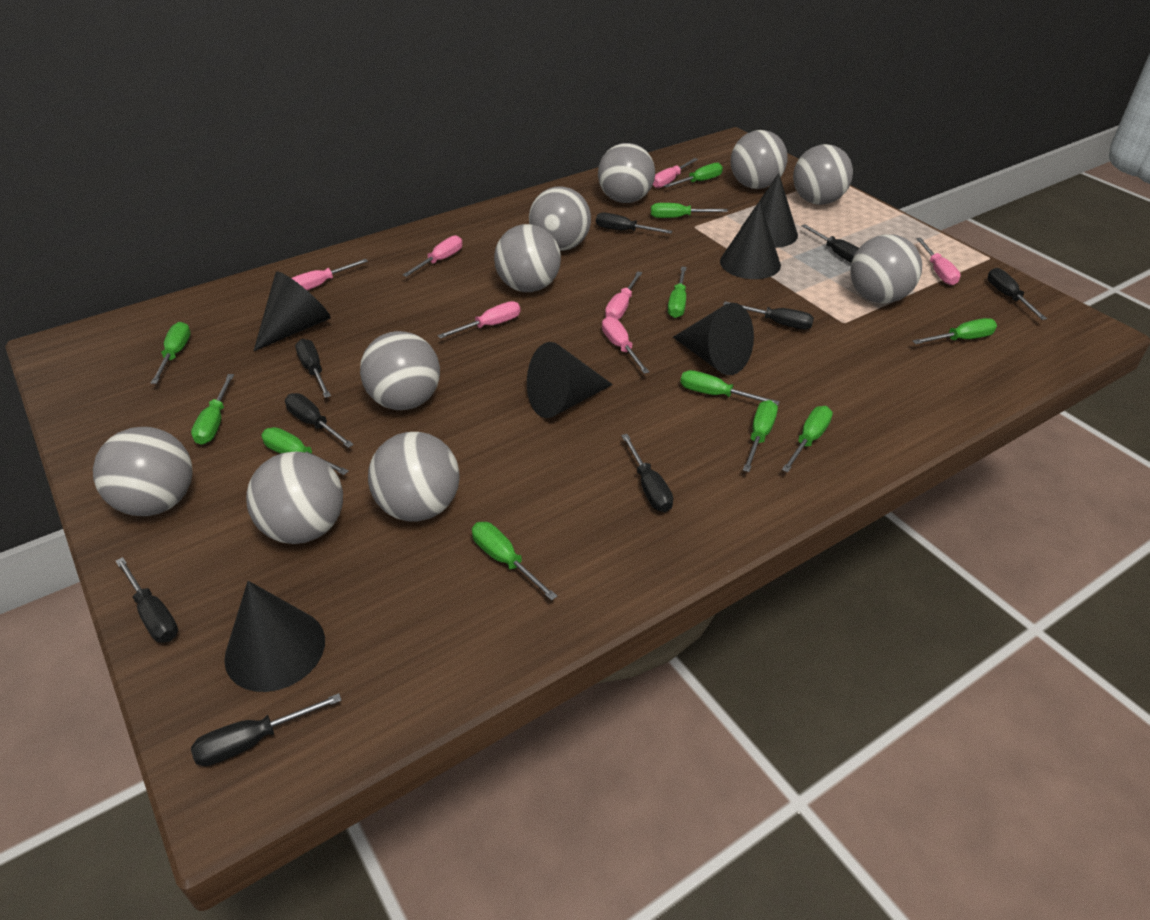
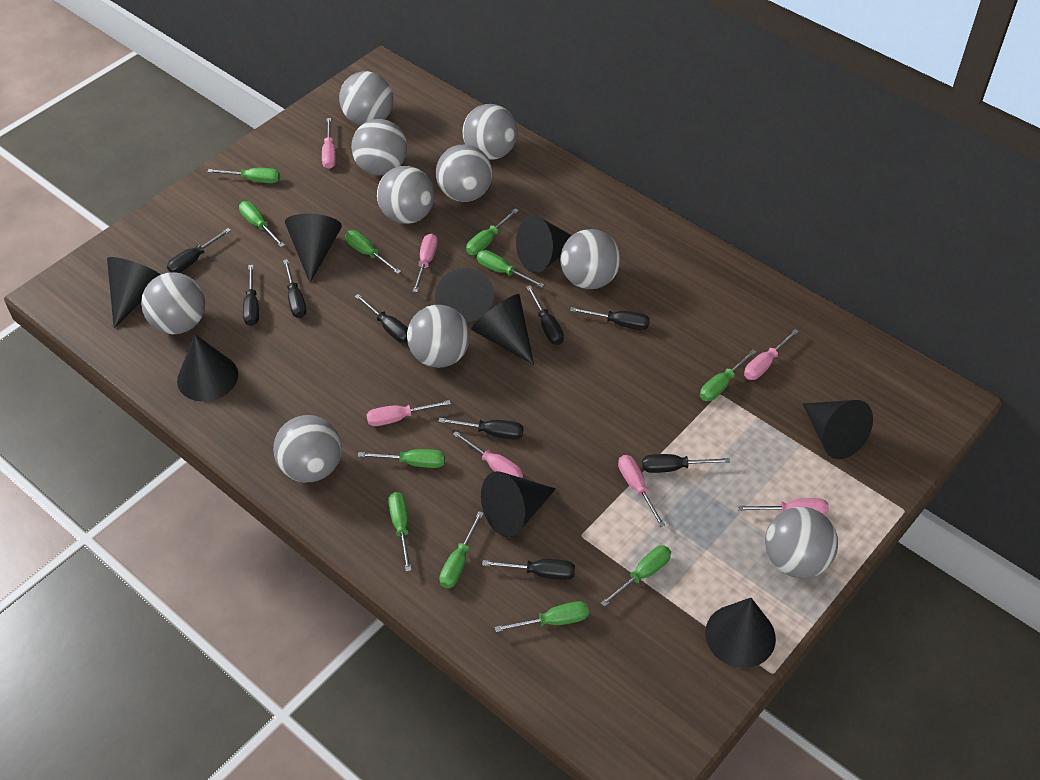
black cone: 6 -> 9

